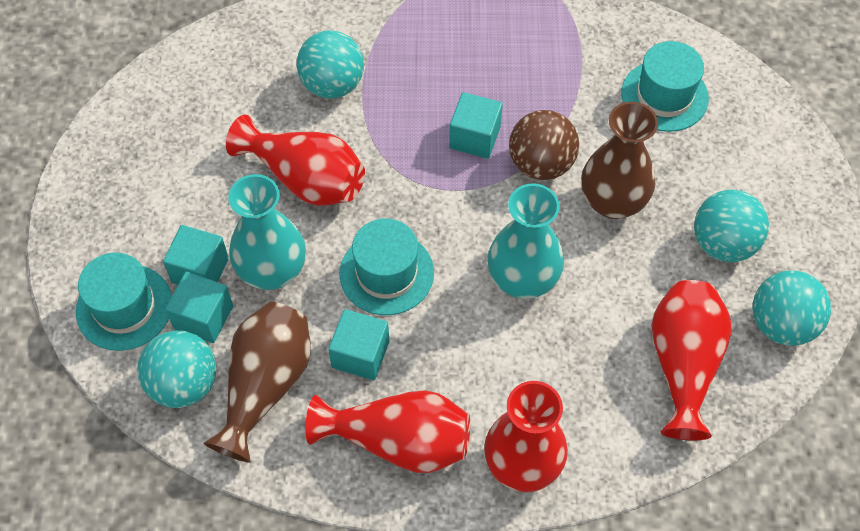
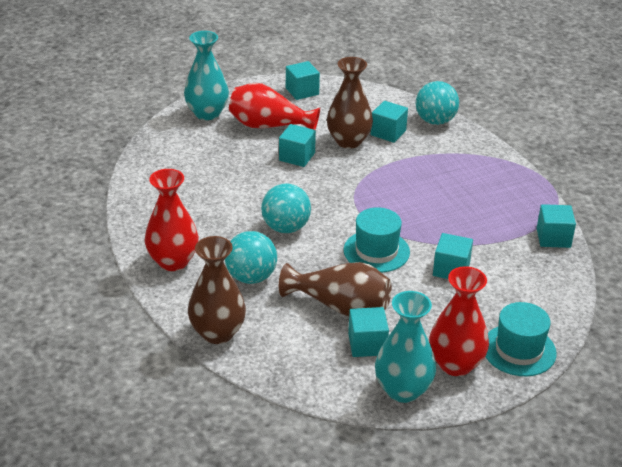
brown ball: 1 -> 0
brown vase: 2 -> 3
red vase: 4 -> 3
turquoise ball: 4 -> 3
turquoise cube: 4 -> 6
turquoise hat: 3 -> 2

